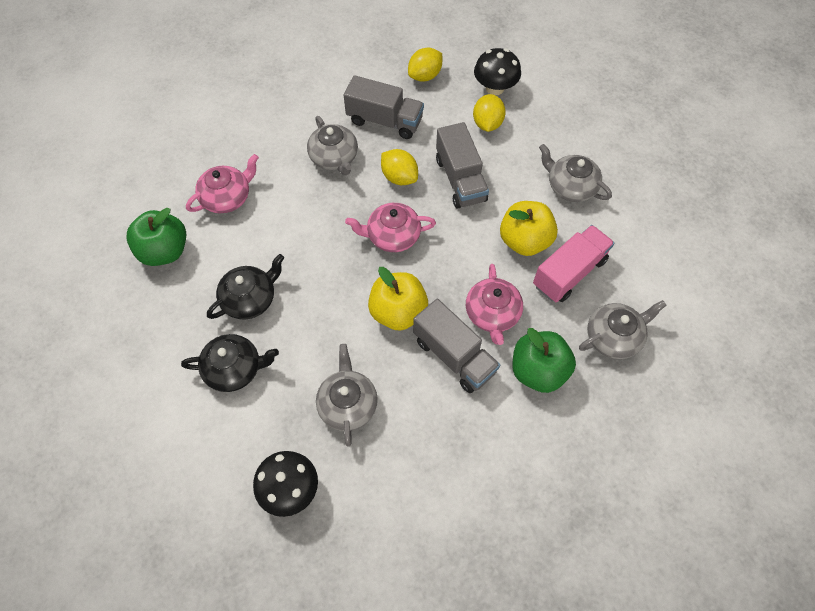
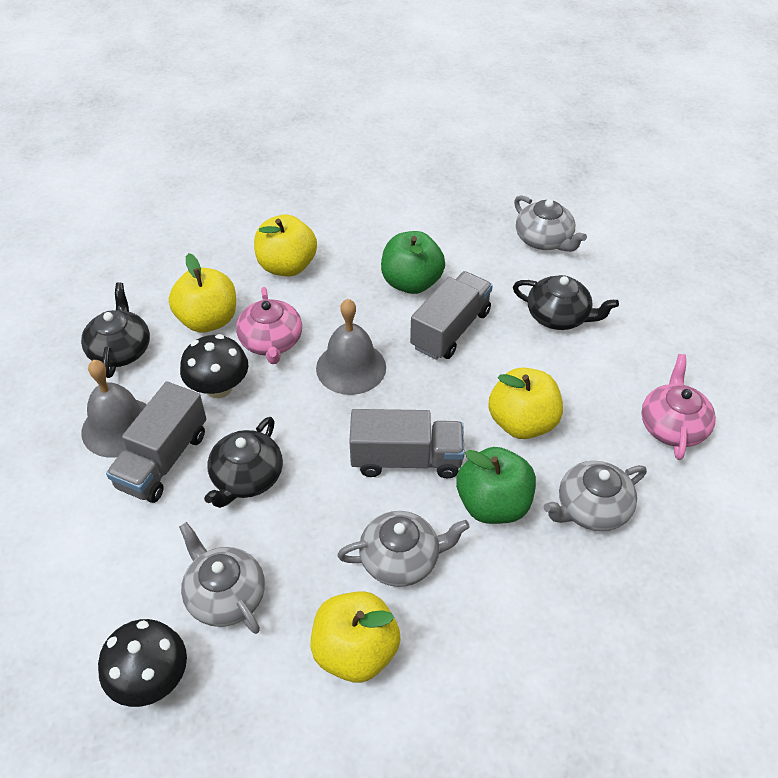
black teapot: 2 -> 3
grey bell: 0 -> 2
pink teapot: 3 -> 2
pink truck: 1 -> 0
yellow apple: 2 -> 4
yellow lemon: 3 -> 0

